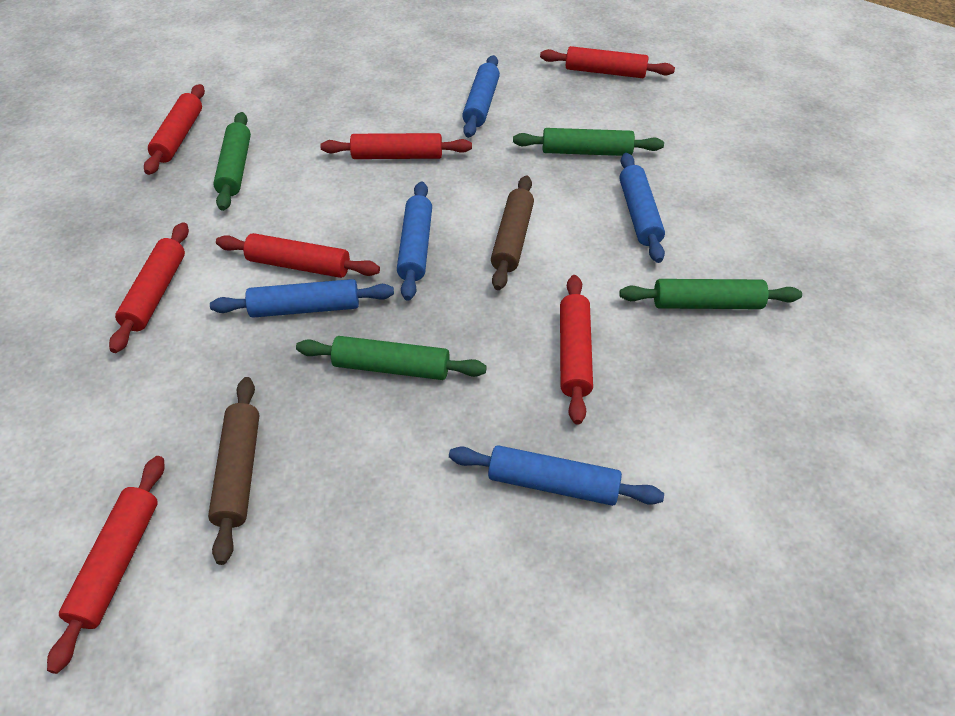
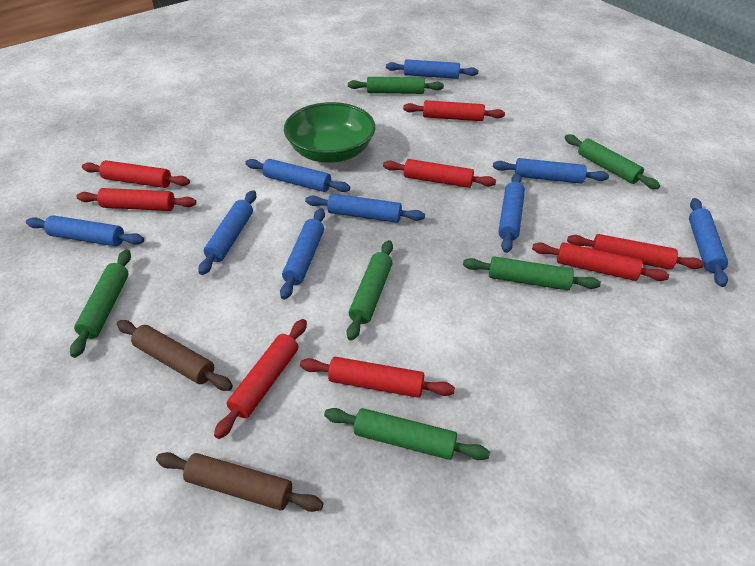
blue rolling pin: 5 -> 9
green bowl: 0 -> 1
green rolling pin: 4 -> 6
red rolling pin: 7 -> 8

